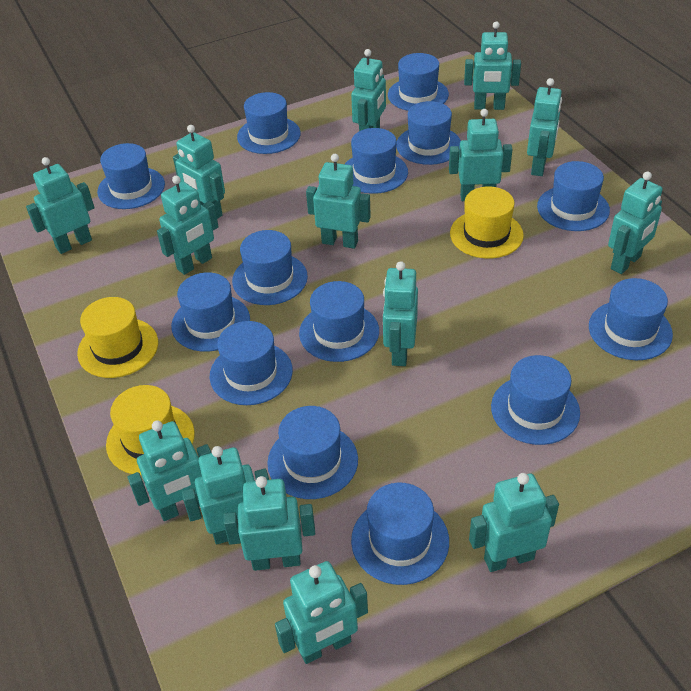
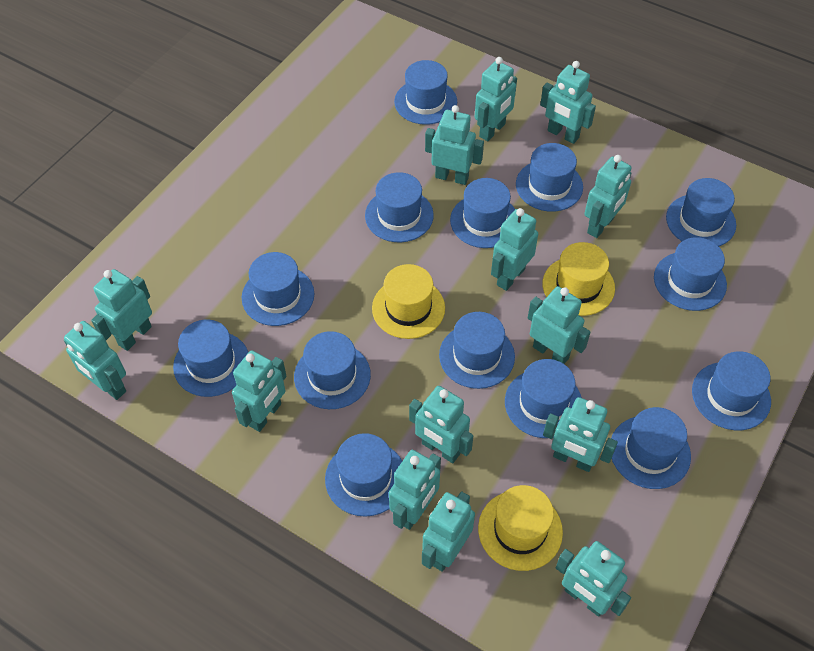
turquoise robot: 15 -> 14

